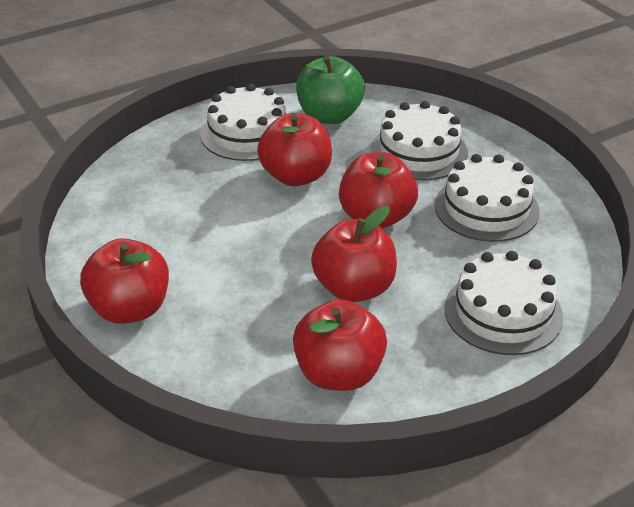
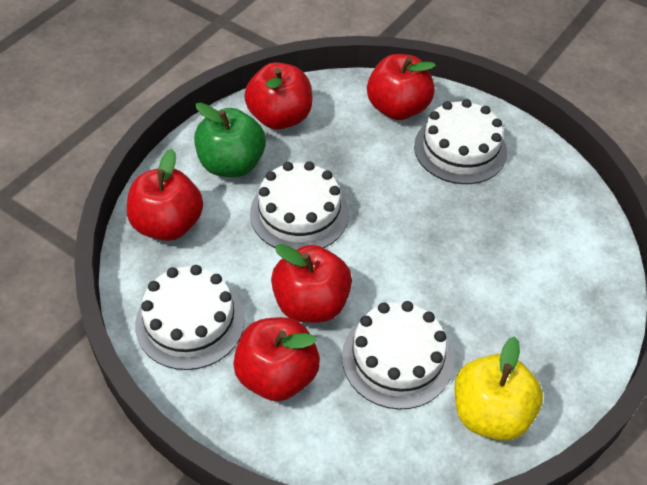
yellow apple: 0 -> 1

